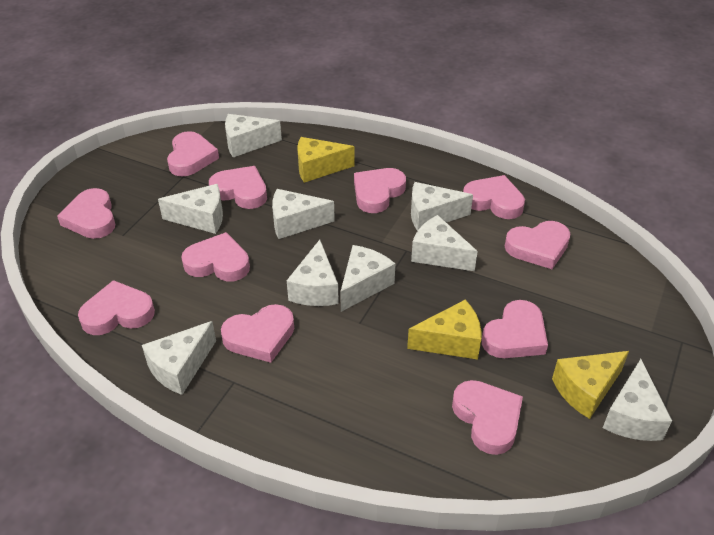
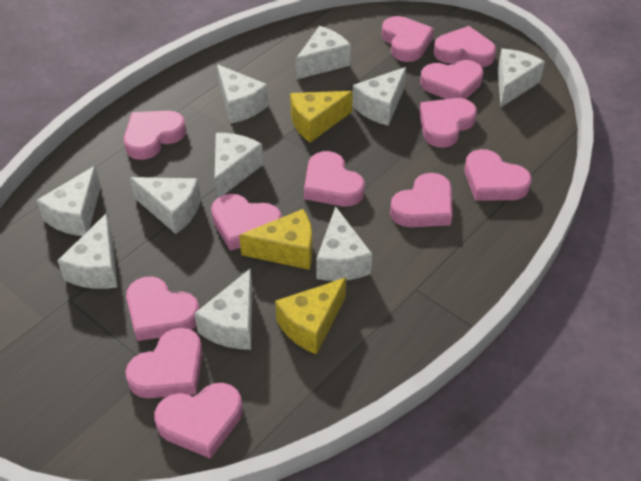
pink heart: 11 -> 12
white cheese: 9 -> 10

